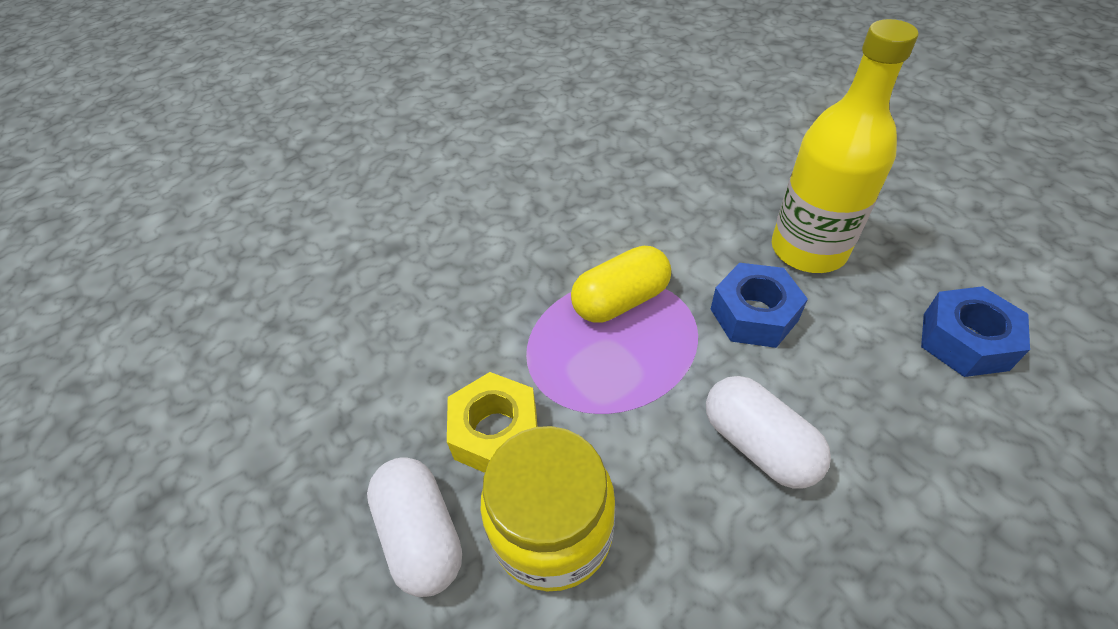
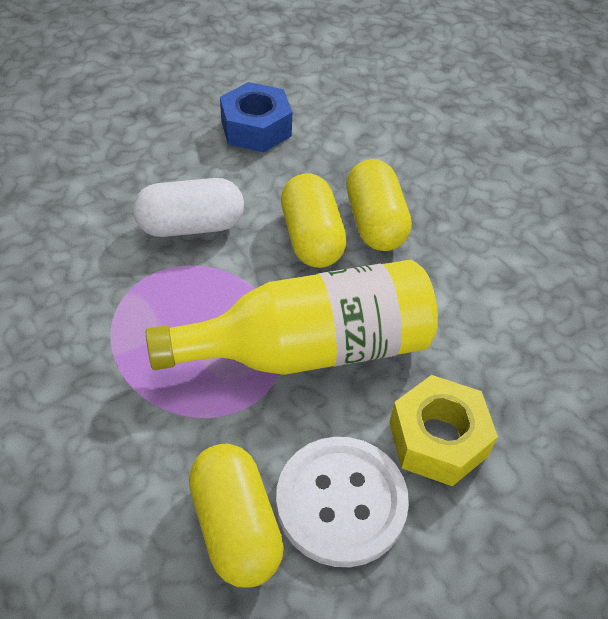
blue nut: 2 -> 1
white button: 0 -> 1
white capsule: 2 -> 1
yellow capsule: 1 -> 3
yellow jar: 1 -> 0

